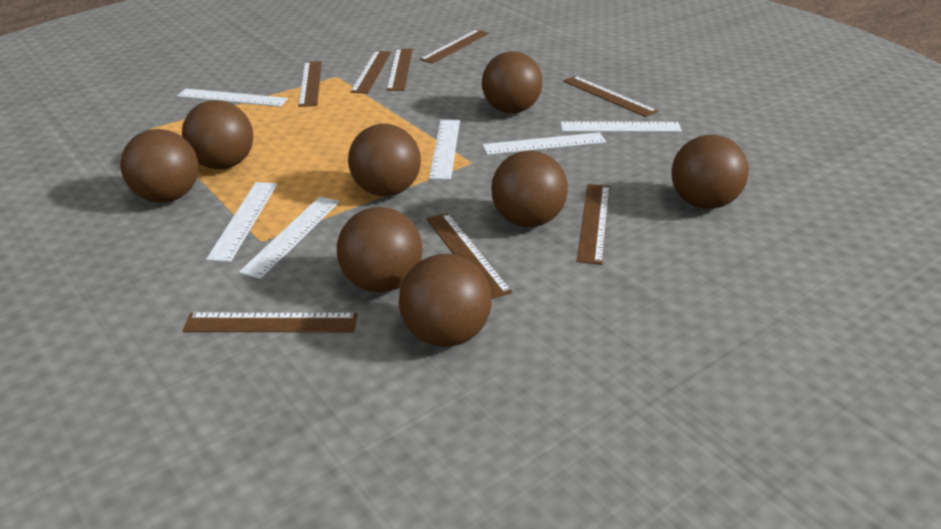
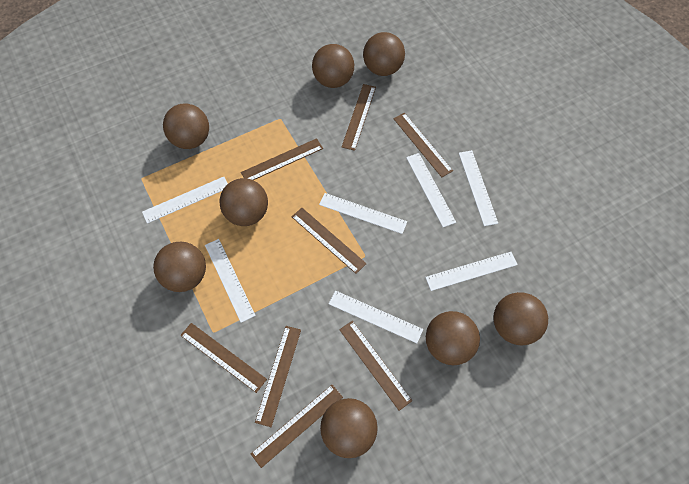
white ruler: 6 -> 7

